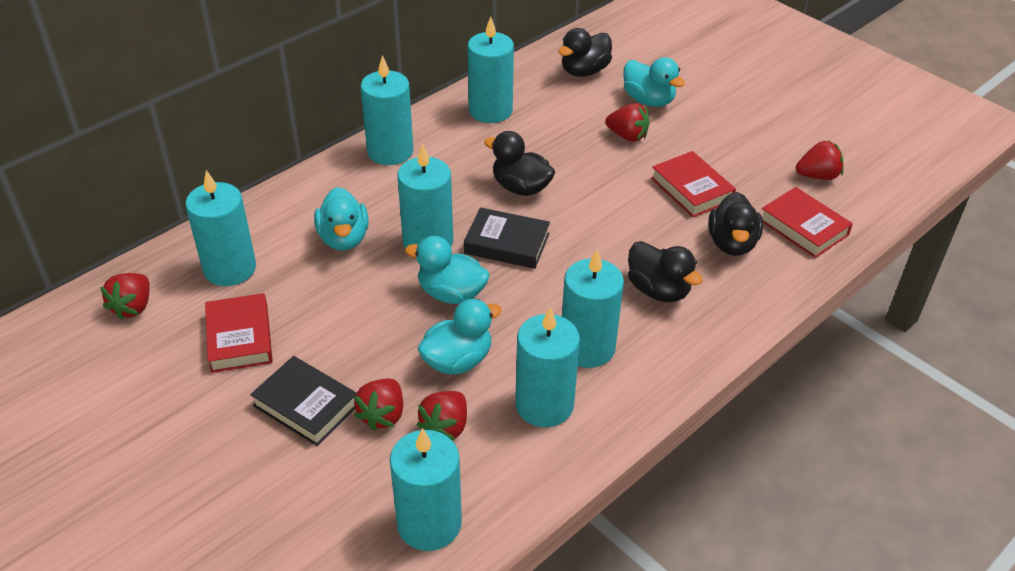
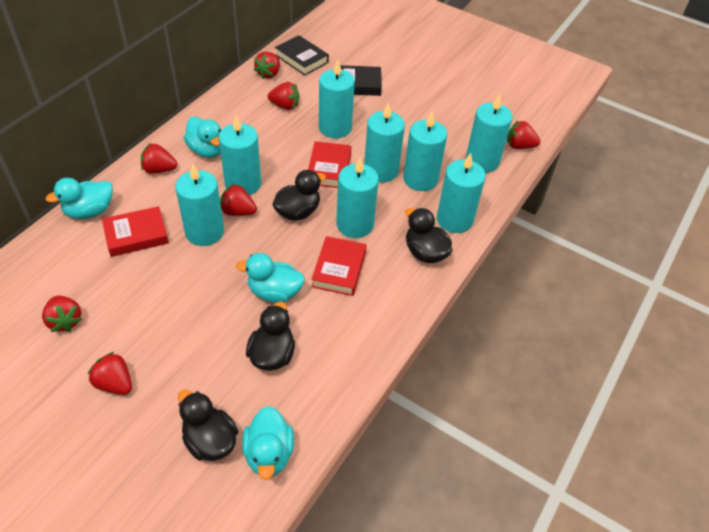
red strawberry: 5 -> 7
turquoise candle: 7 -> 8

